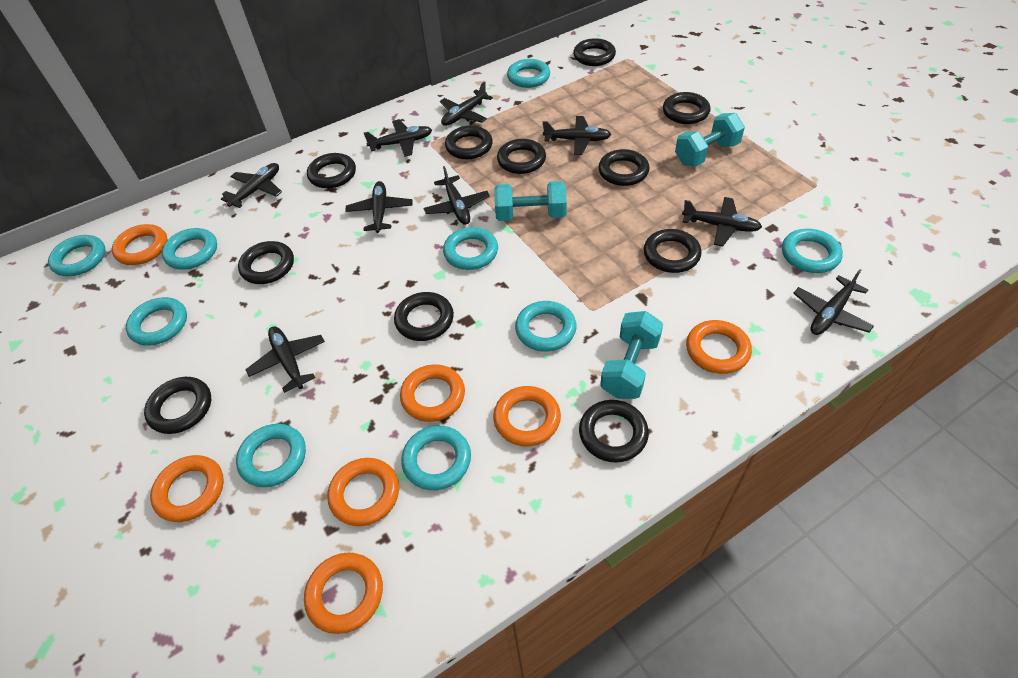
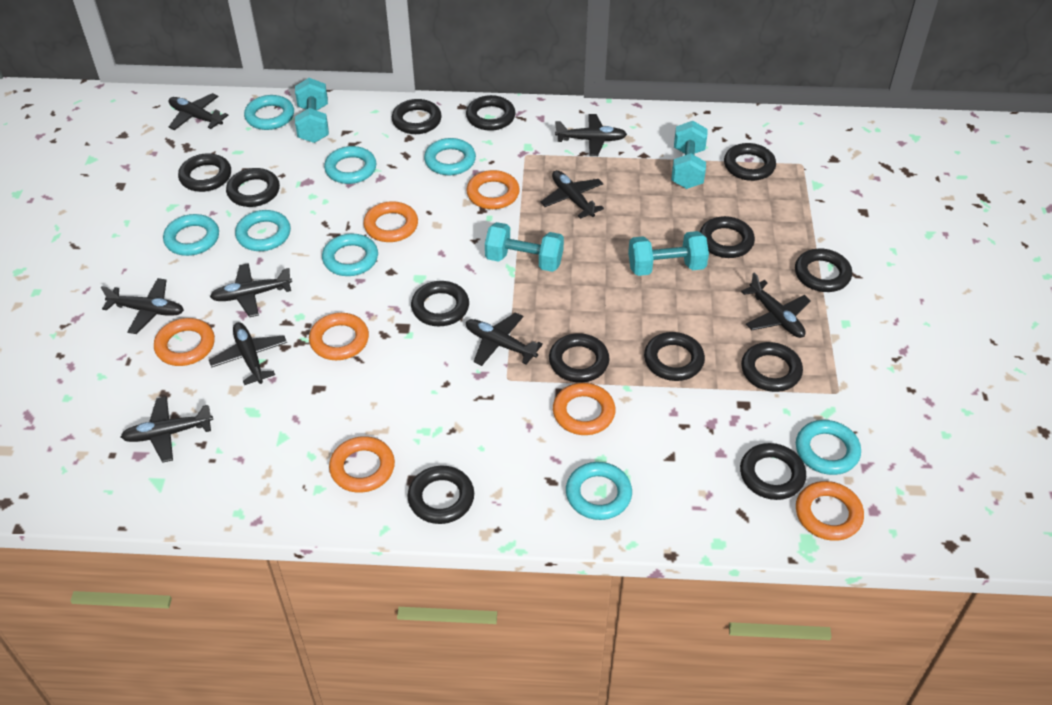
black ring: 11 -> 13
turquoise dumbbell: 3 -> 4
turquoise ring: 9 -> 8

